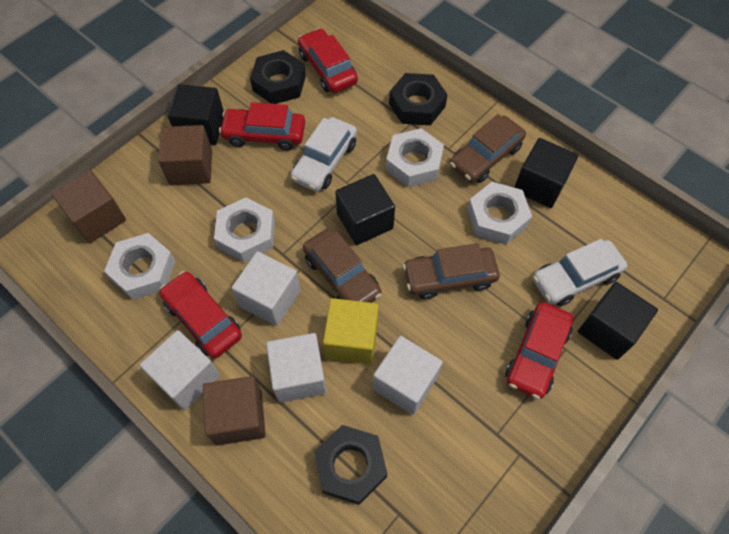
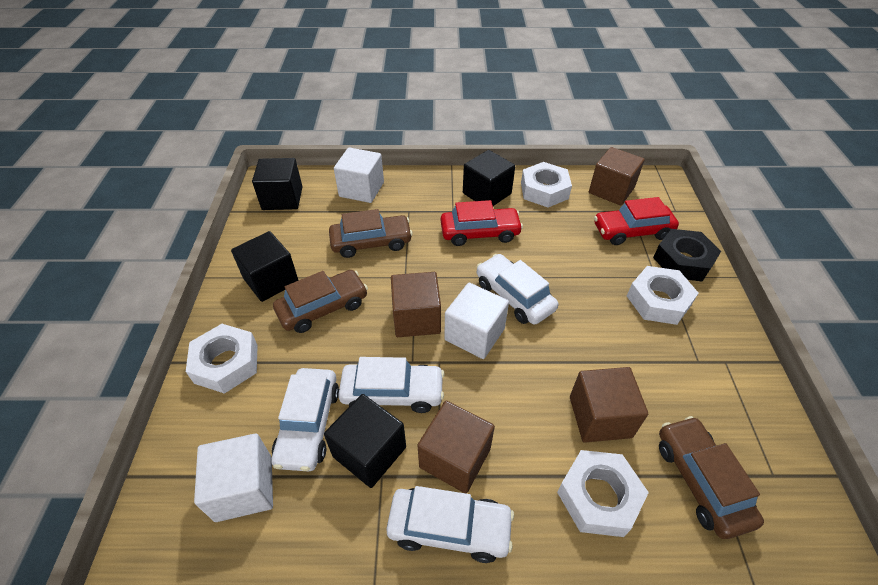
black nut: 3 -> 1
brown cube: 3 -> 4
red car: 4 -> 2
white car: 2 -> 4
white cube: 4 -> 3
yellow cube: 1 -> 0

